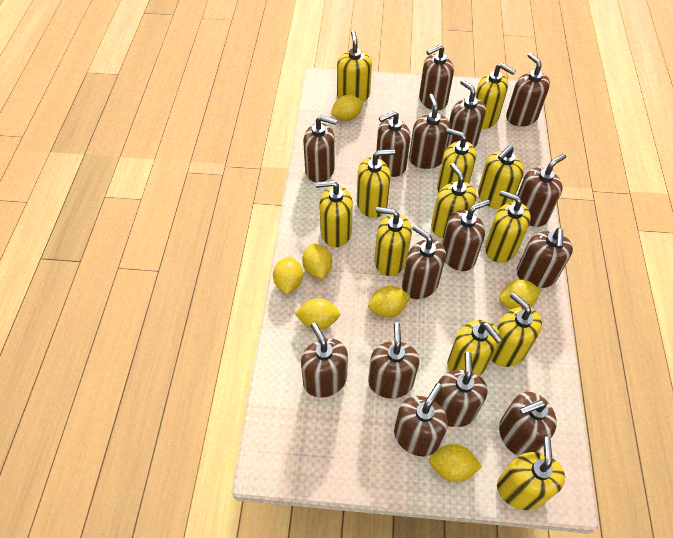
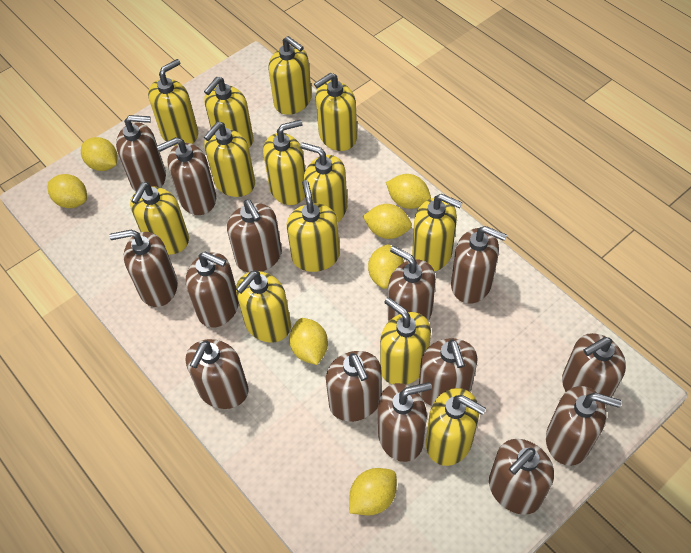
brown soap dispenser: 15 -> 14
yellow soap dispenser: 12 -> 13

